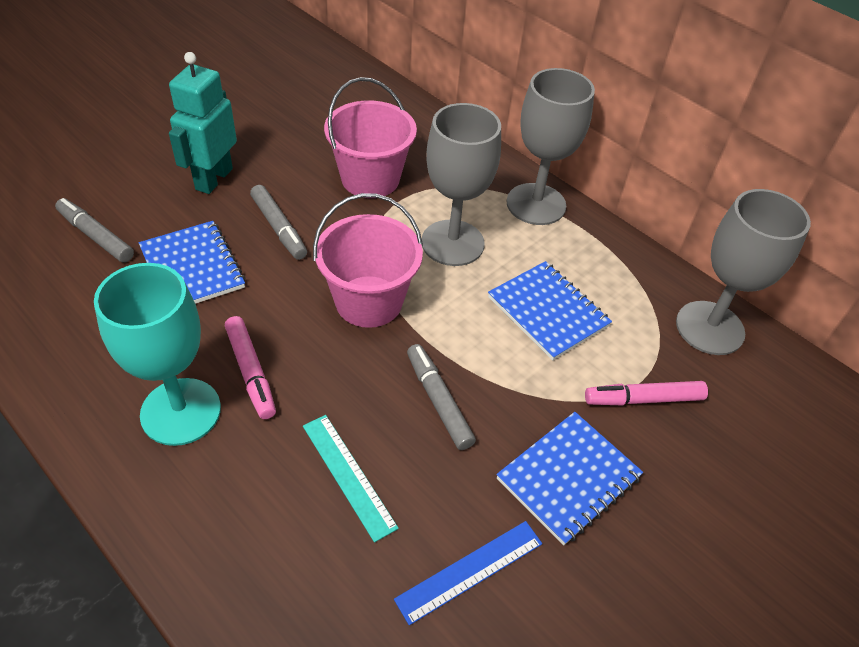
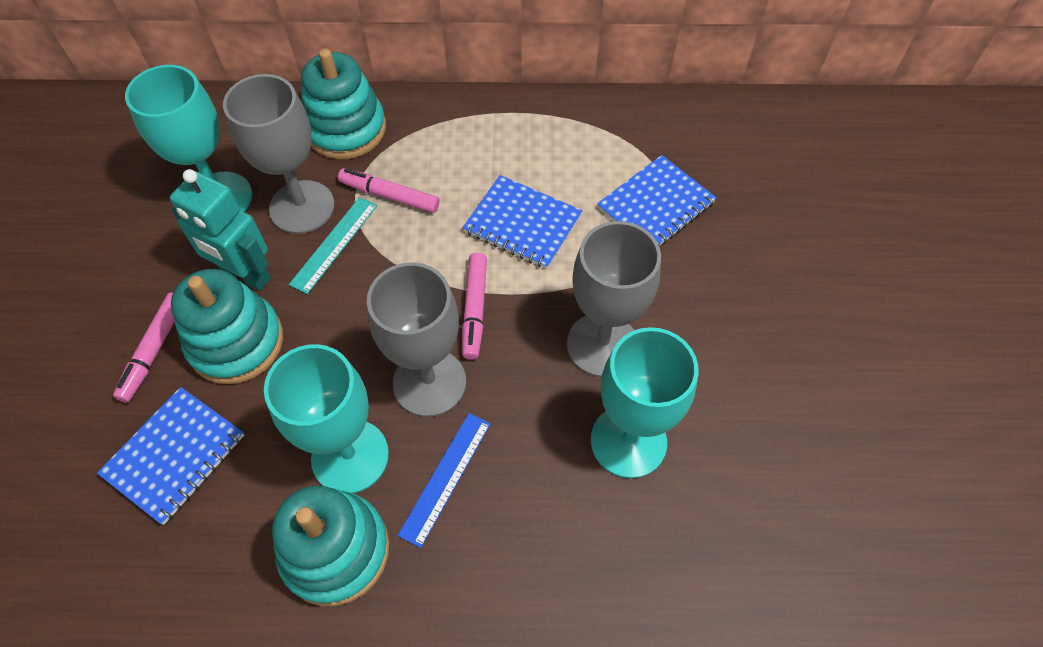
grey marker: 3 -> 0
pink bucket: 2 -> 0
pink marker: 2 -> 3
turquoise goblet: 1 -> 3
turquoise stacking toy: 0 -> 3

